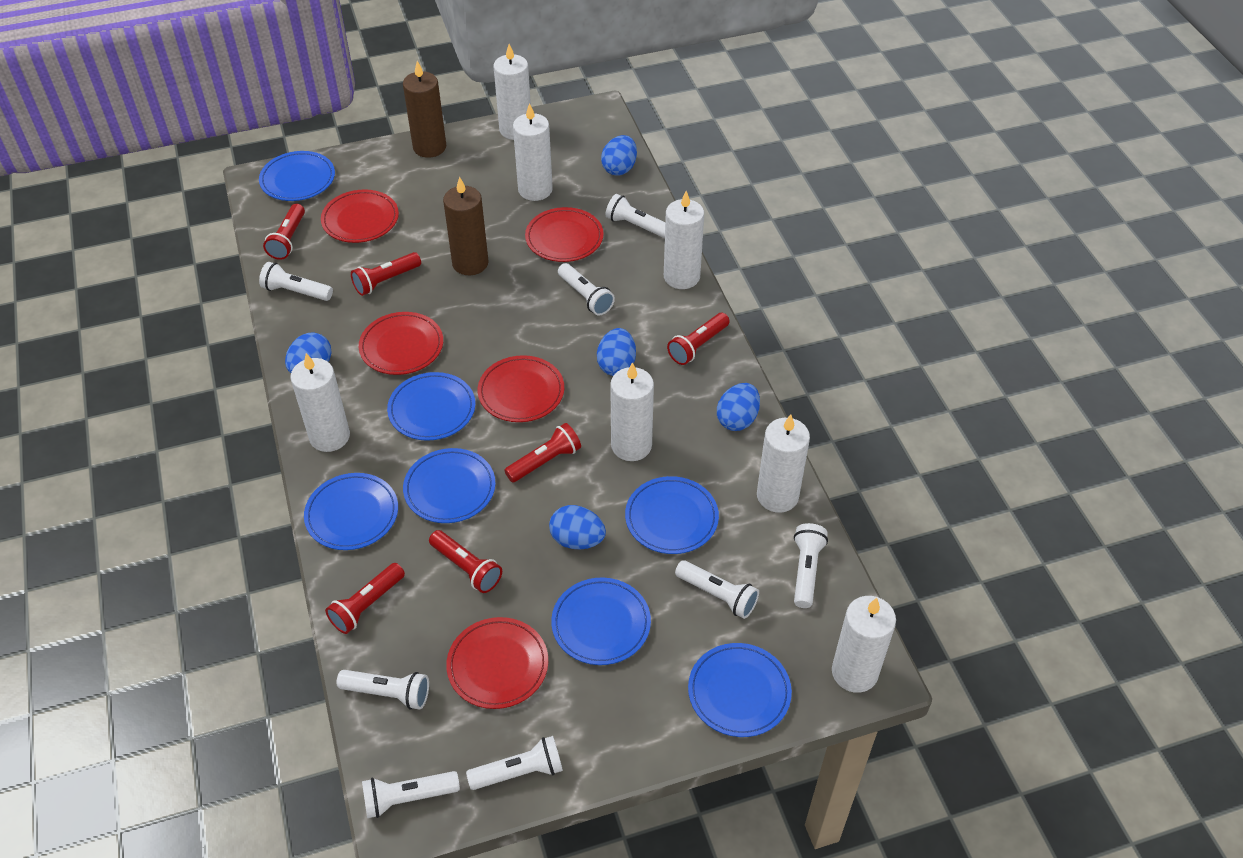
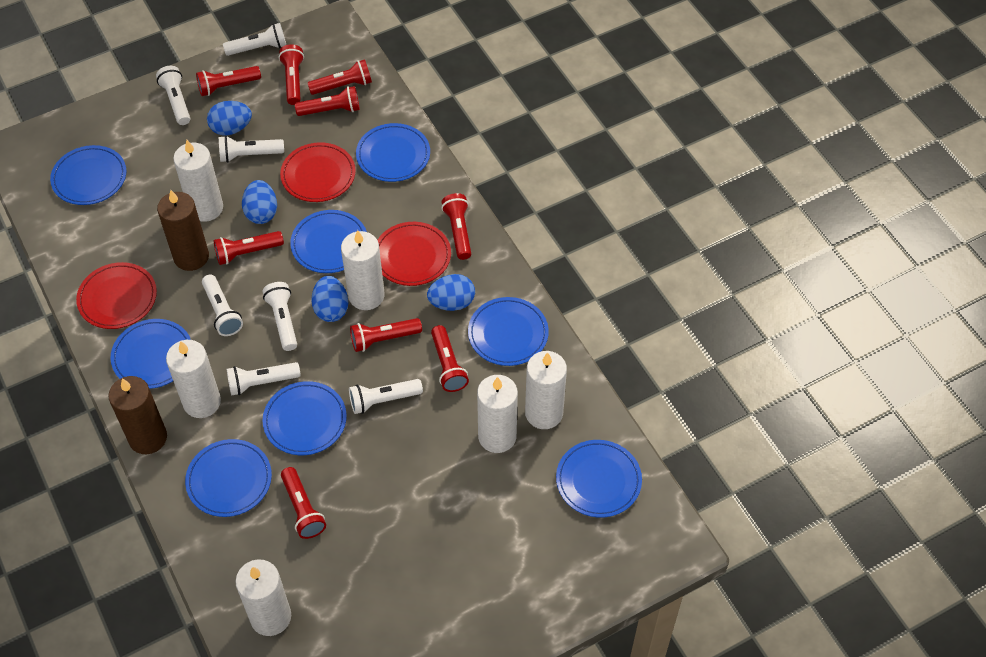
blue egg: 5 -> 4
blue plate: 7 -> 8
red flashlight: 6 -> 9
red plate: 5 -> 3
white candle: 7 -> 6
white flashlight: 8 -> 7

